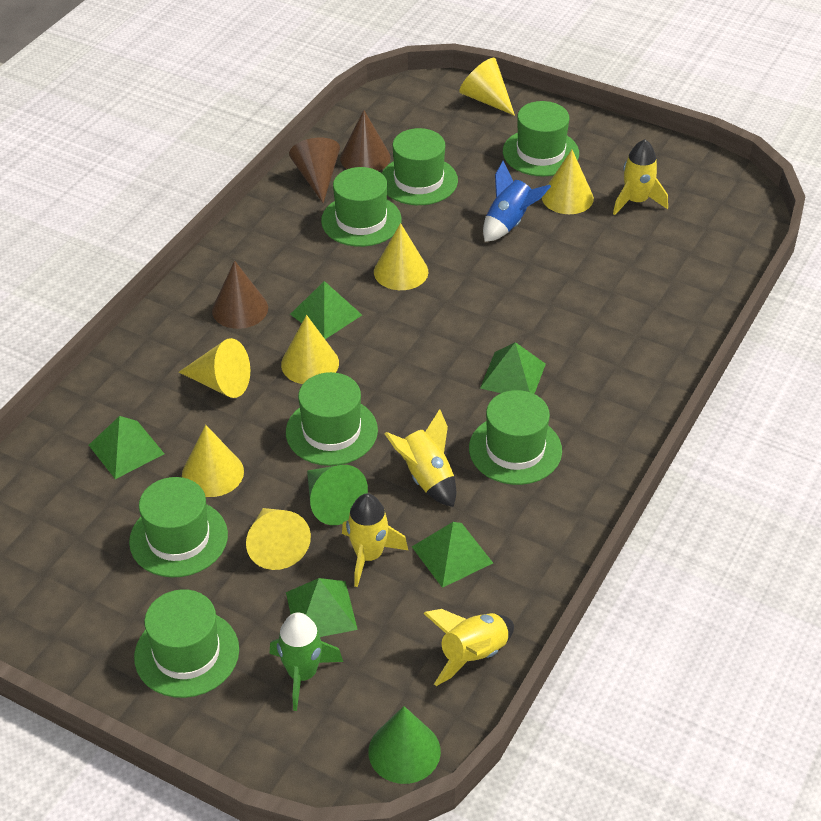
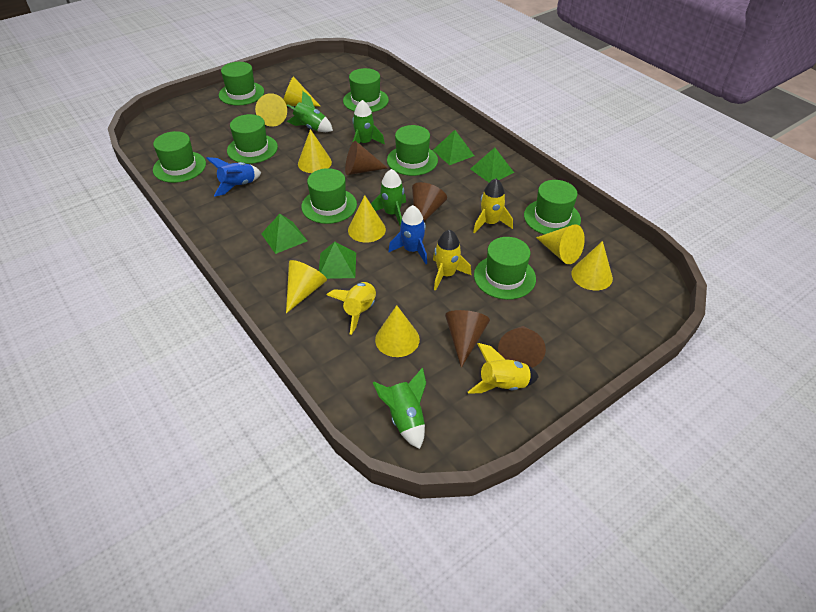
blue rocket: 1 -> 2
brown cone: 3 -> 4
green cone: 2 -> 0
green hat: 7 -> 8
green pyramid: 5 -> 4
green rocket: 1 -> 4
yellow cone: 7 -> 8

